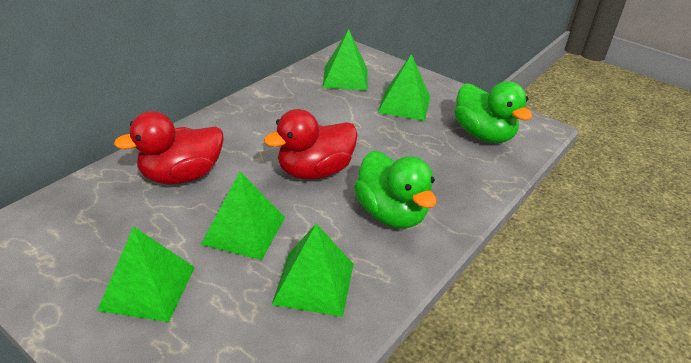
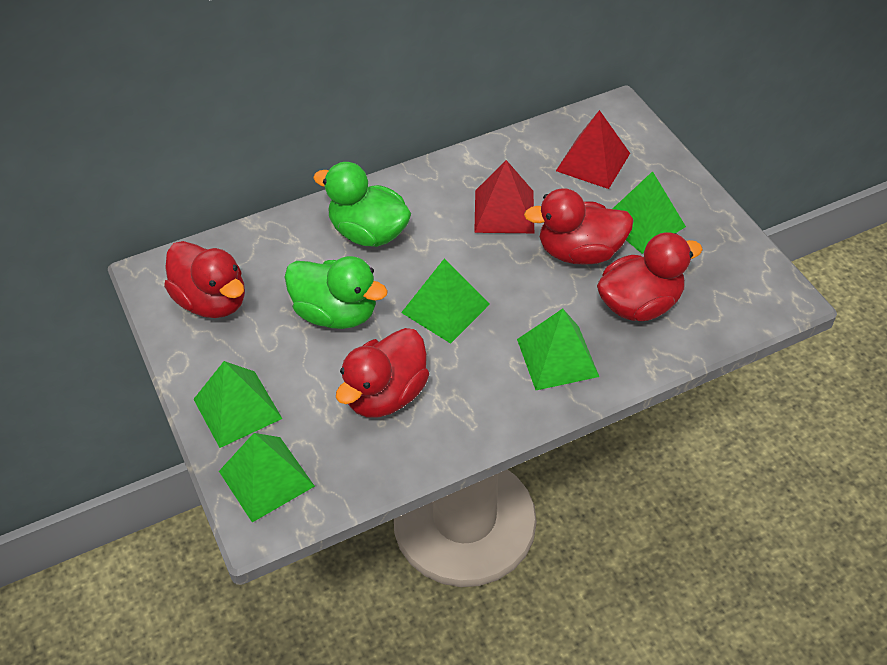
red duck: 2 -> 4
red pyramid: 0 -> 2

